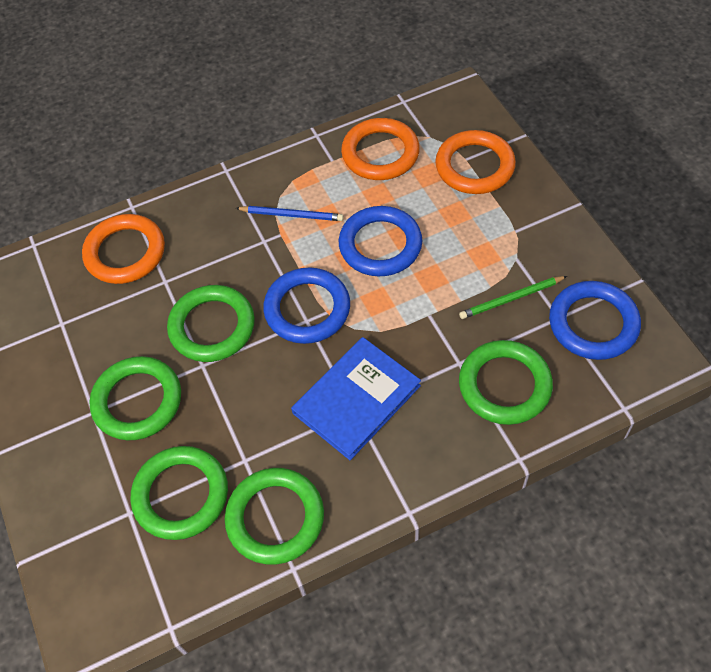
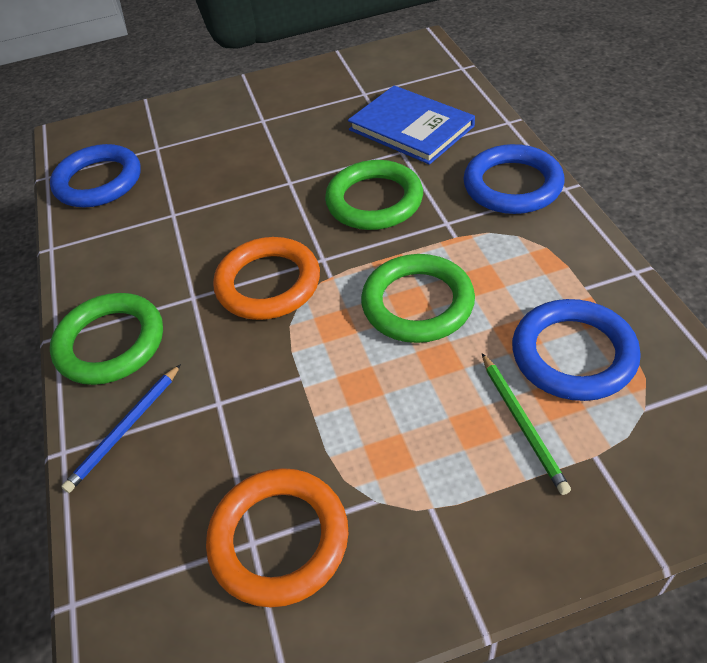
green ring: 5 -> 3
orange ring: 3 -> 2

